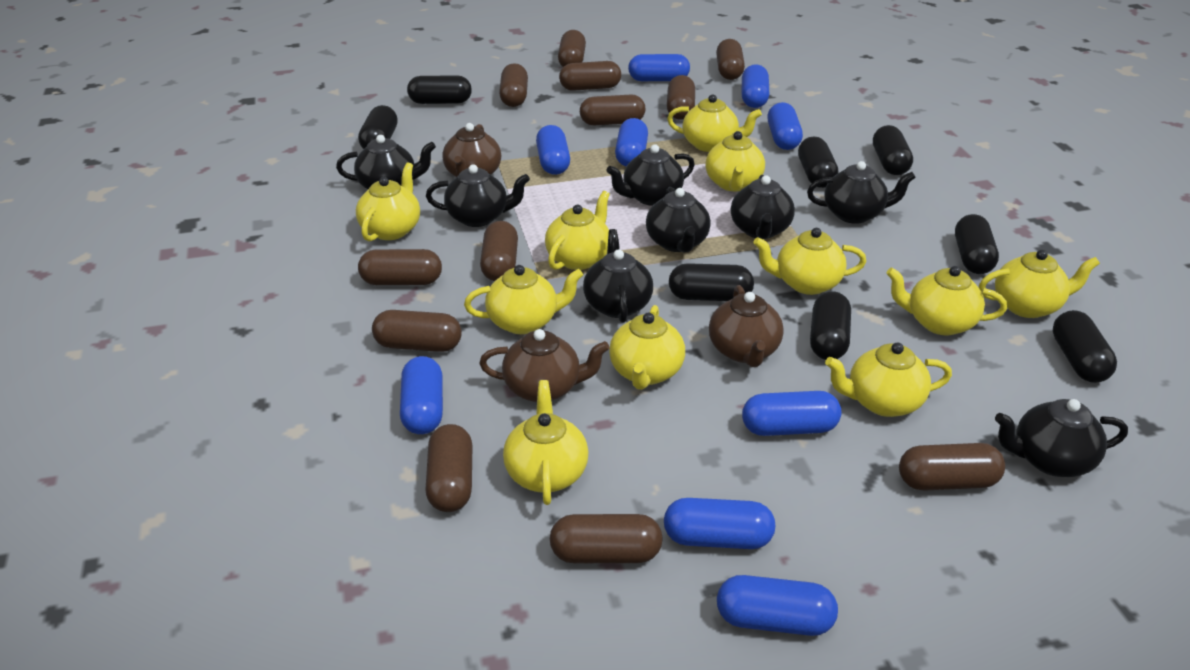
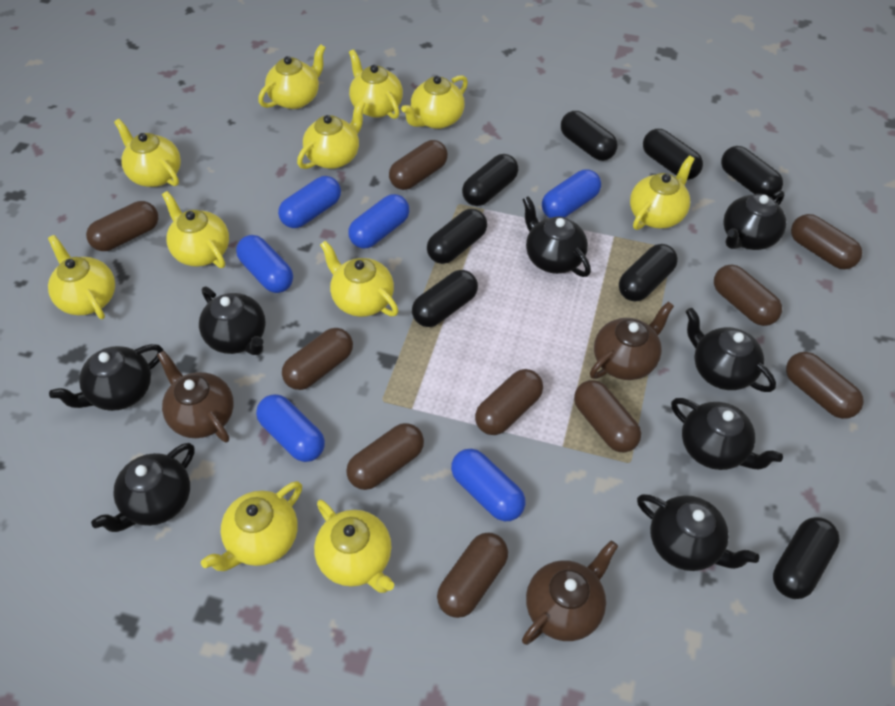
blue capsule: 9 -> 6
brown capsule: 12 -> 10

